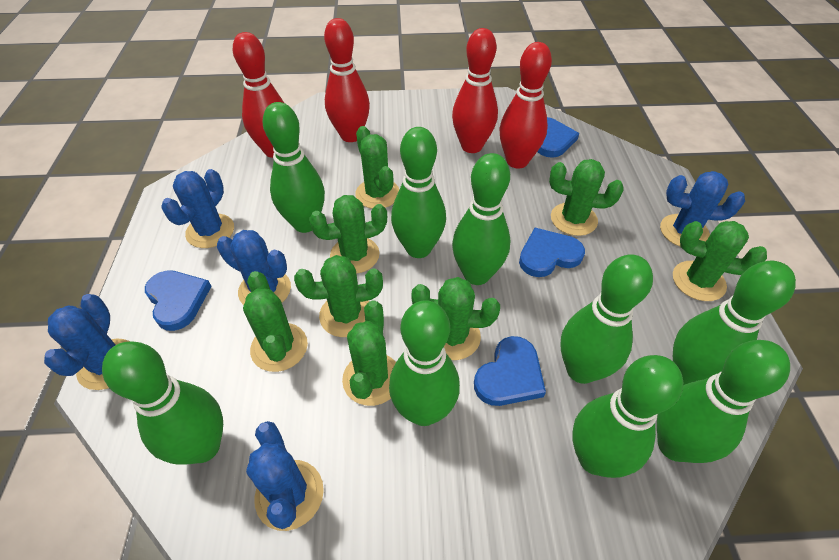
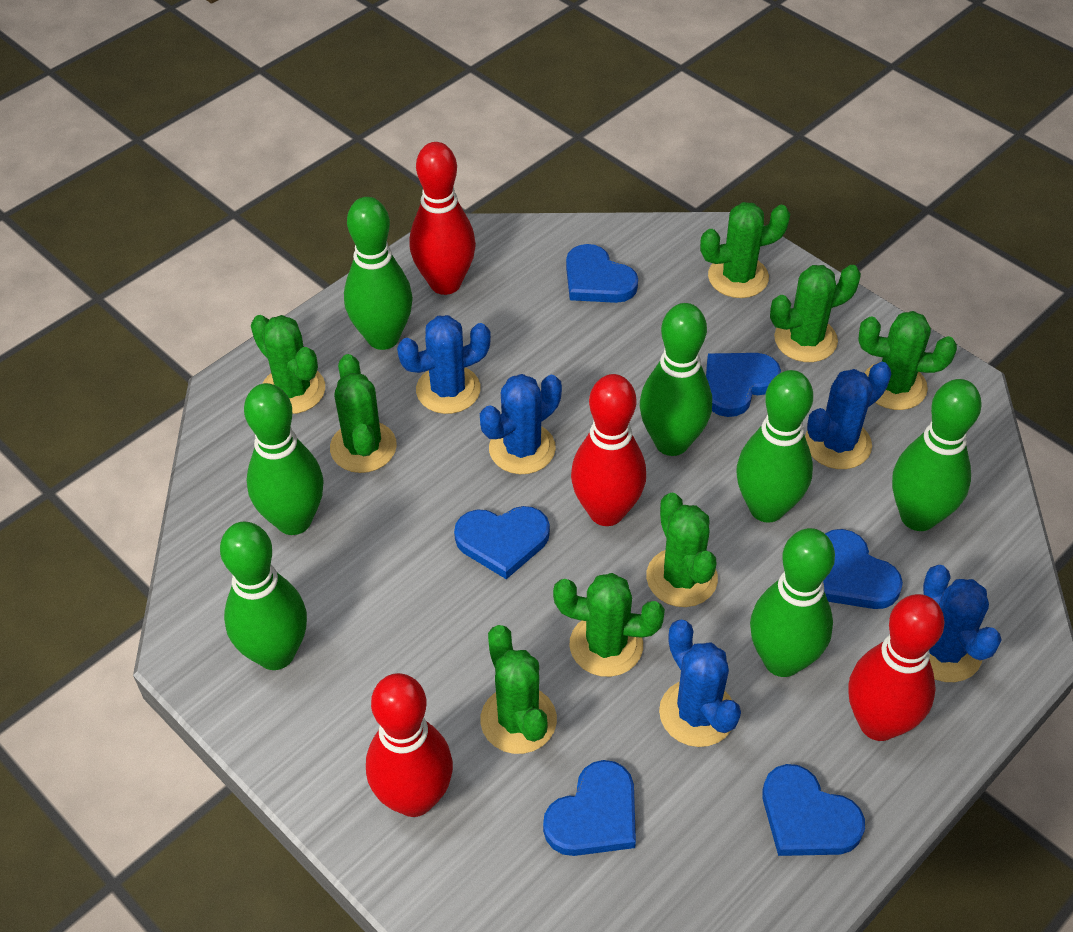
blue heart: 4 -> 6
green bowling pin: 9 -> 7

